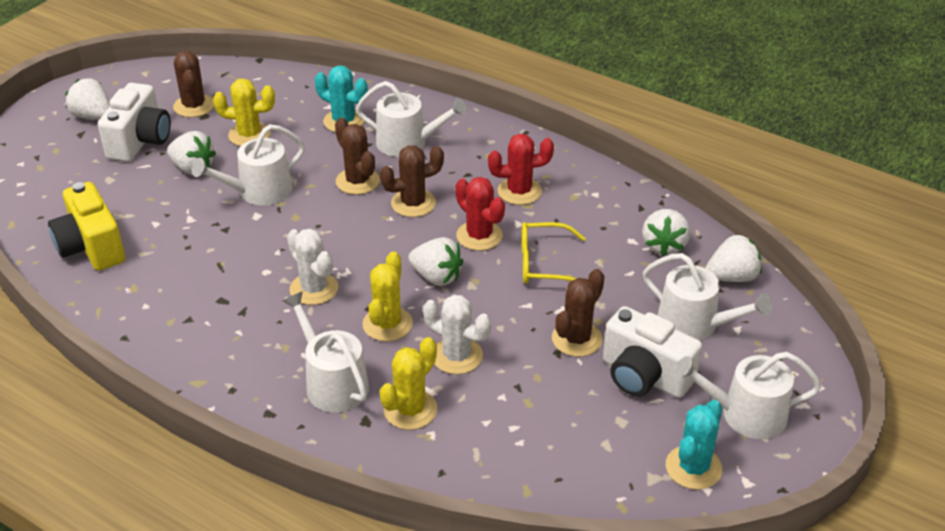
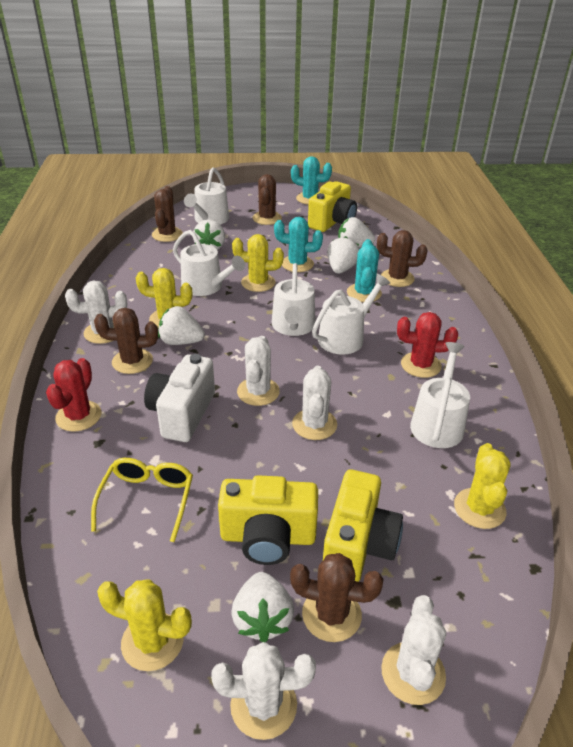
brown cactus: 4 -> 5
turquoise cactus: 2 -> 3
white cactus: 2 -> 5
white camera: 2 -> 1
yellow cactus: 3 -> 4
yellow camera: 1 -> 3

